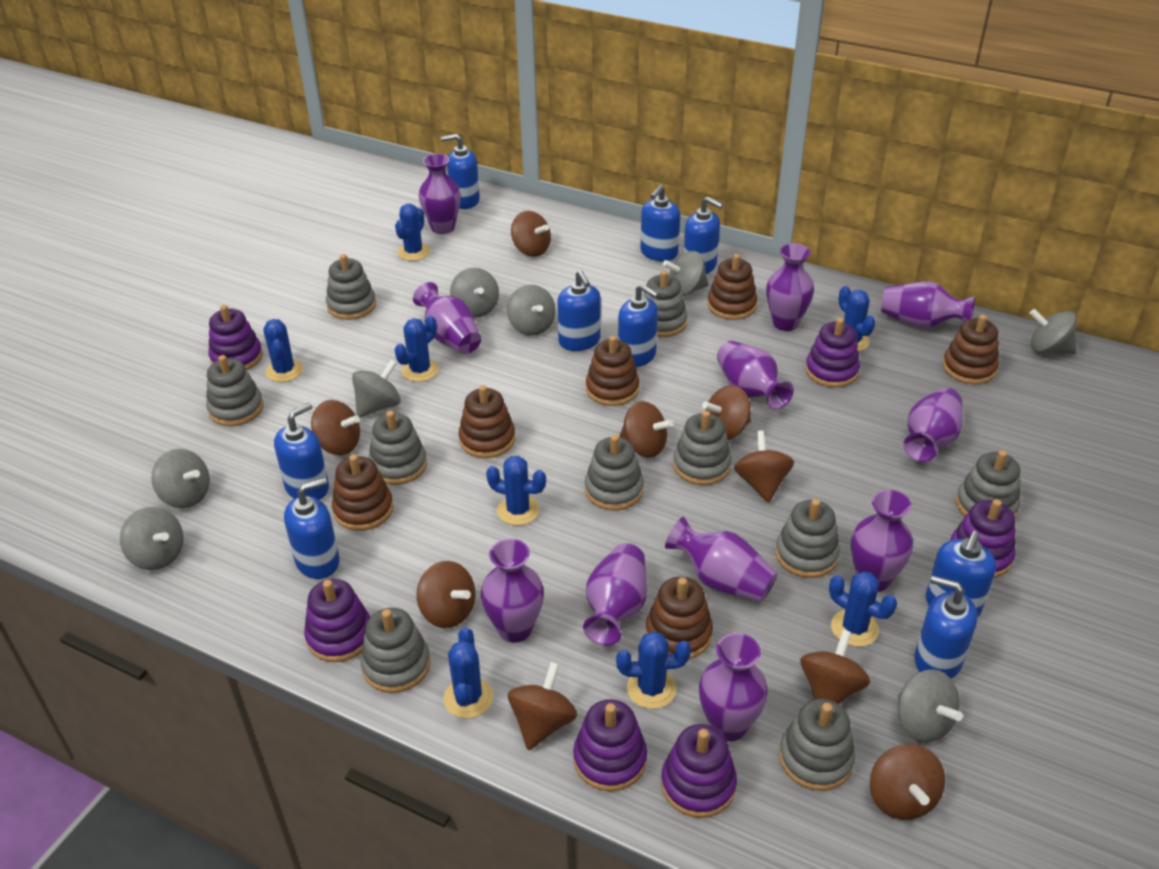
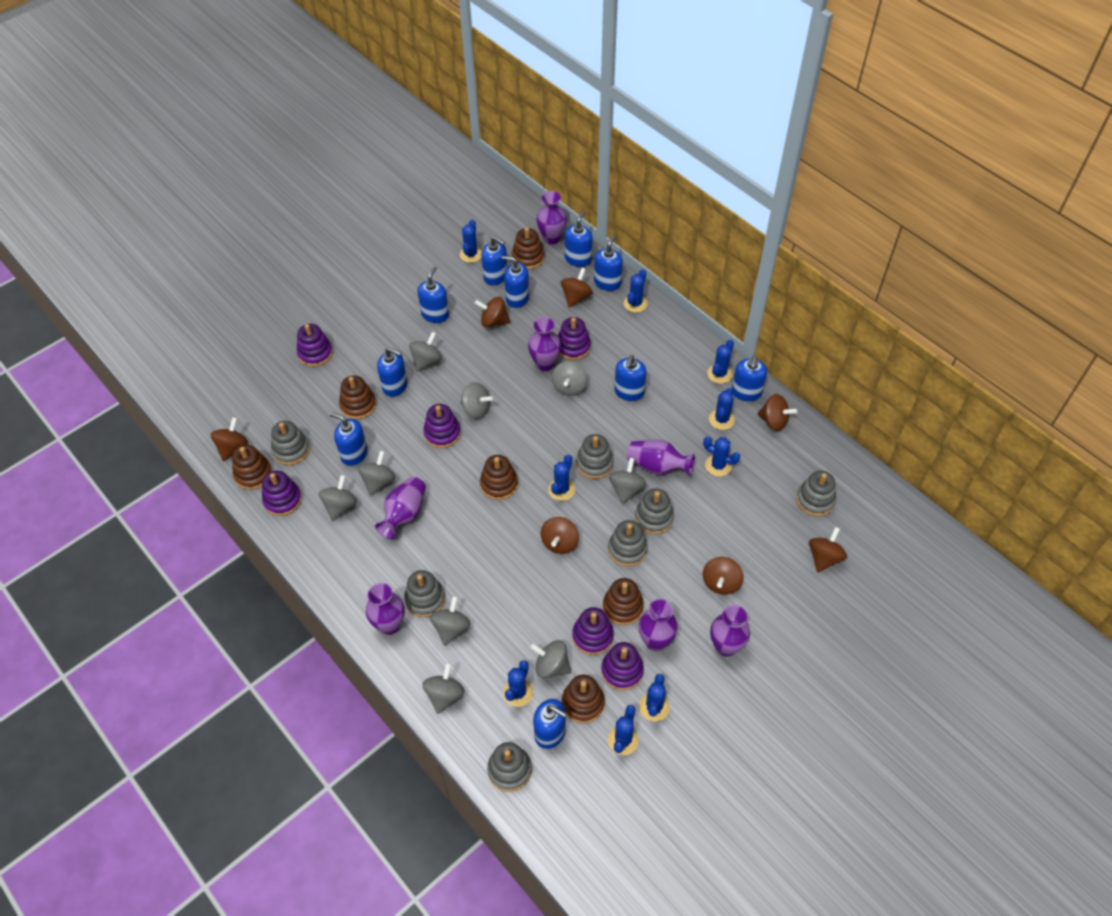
blue cactus: 8 -> 9
blue soap dispenser: 9 -> 10
brown spinning top: 9 -> 7
grey spinning top: 8 -> 9
grey stacking toy: 10 -> 7
purple vase: 11 -> 7

